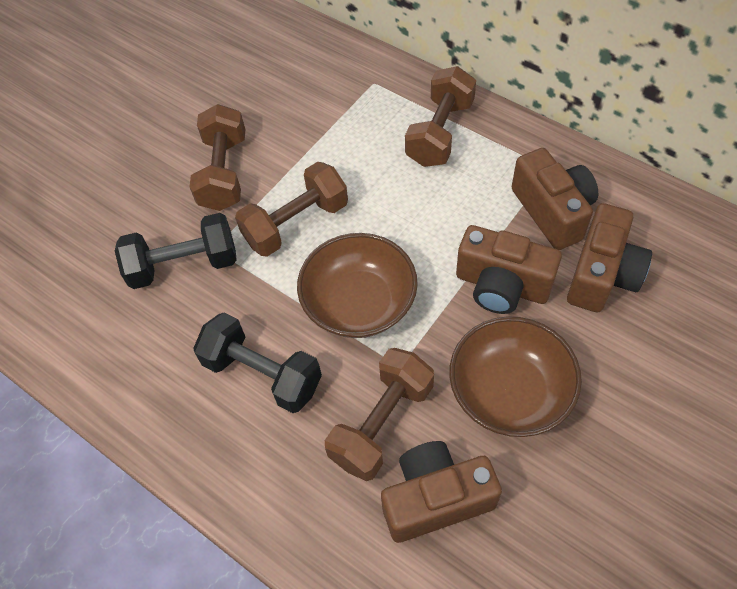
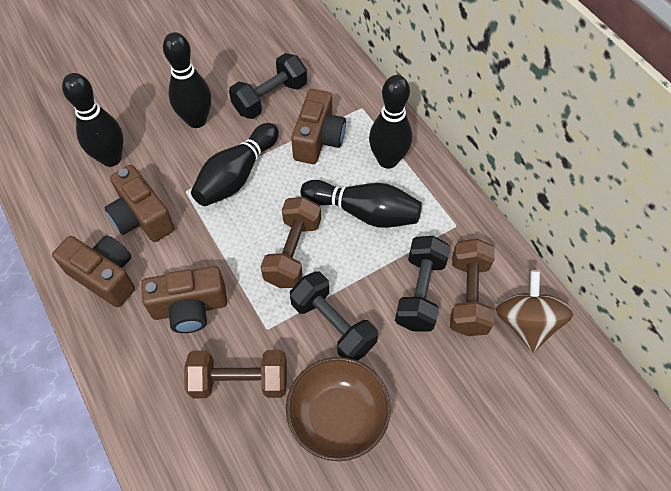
black bowling pin: 0 -> 5
black dumbbell: 2 -> 3
brown bowl: 2 -> 1
brown dumbbell: 4 -> 3
brown spinning top: 0 -> 1

